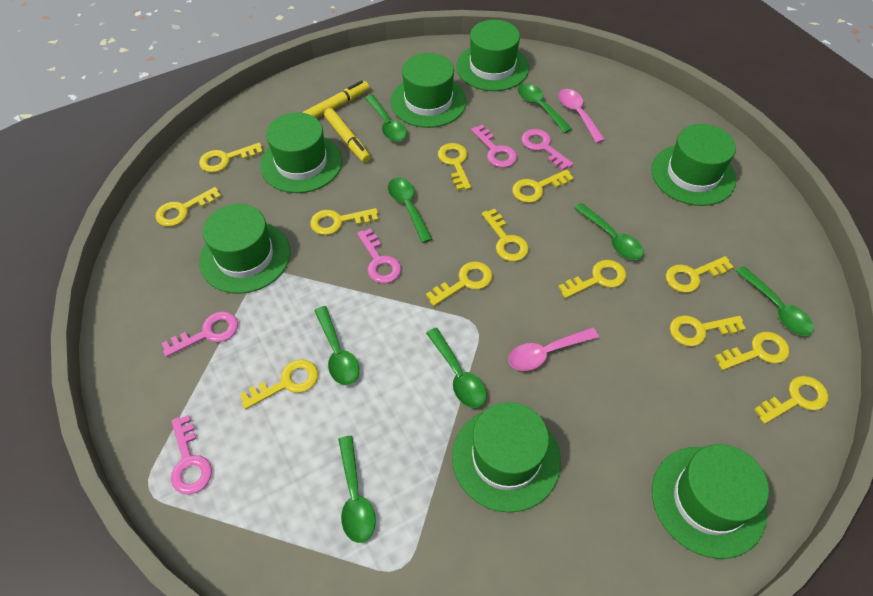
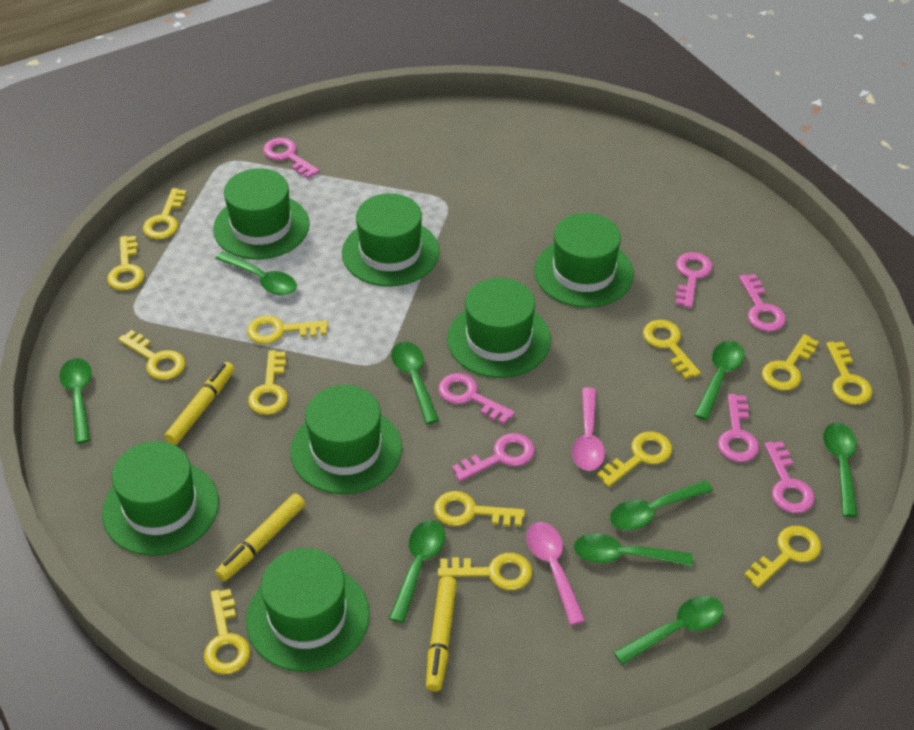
green spoon: 8 -> 9
pink key: 5 -> 7
yellow marker: 2 -> 3

